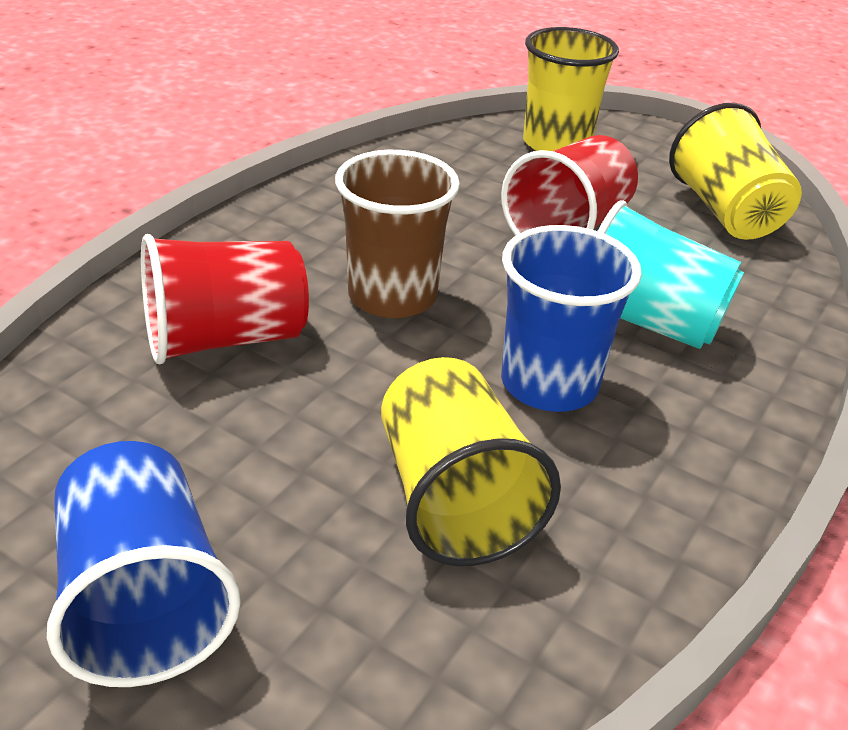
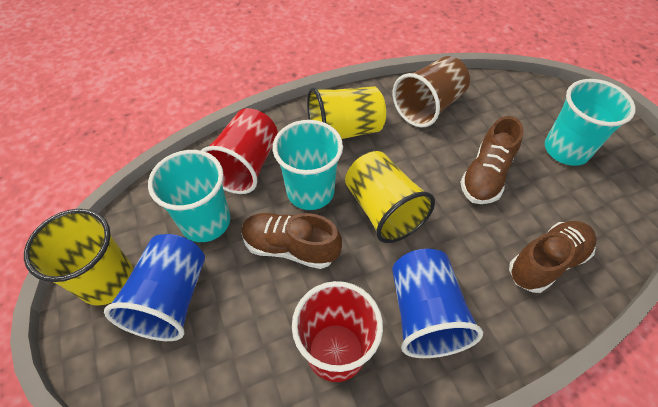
brown shoe: 0 -> 3
turquoise cup: 1 -> 3

